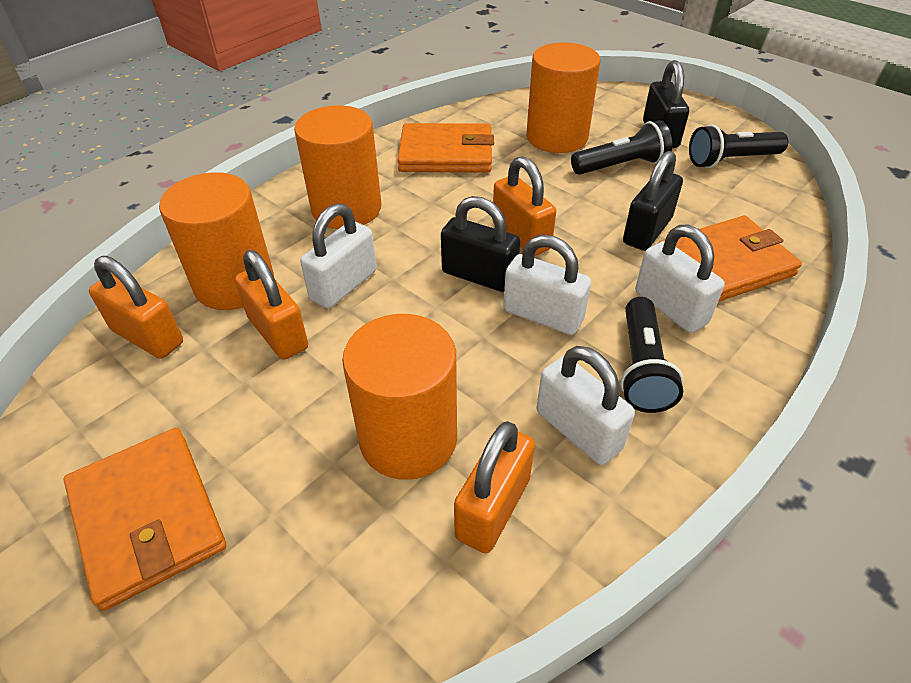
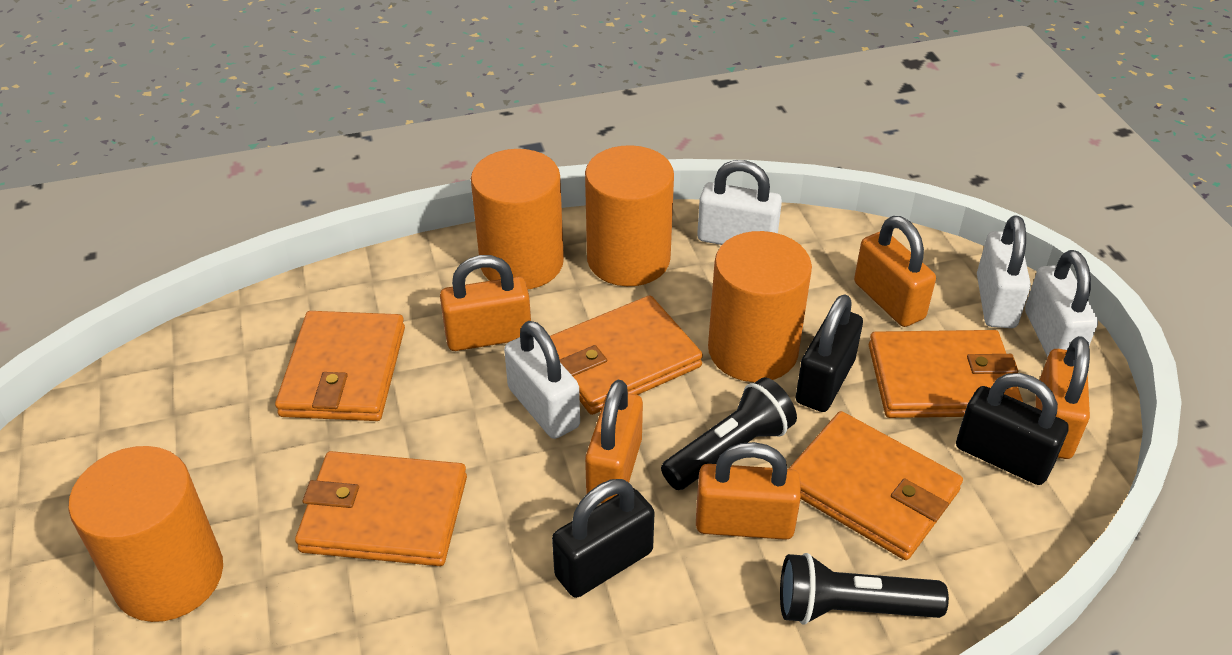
black flashlight: 3 -> 2
orange padlock: 4 -> 5
orange wallet: 3 -> 5

